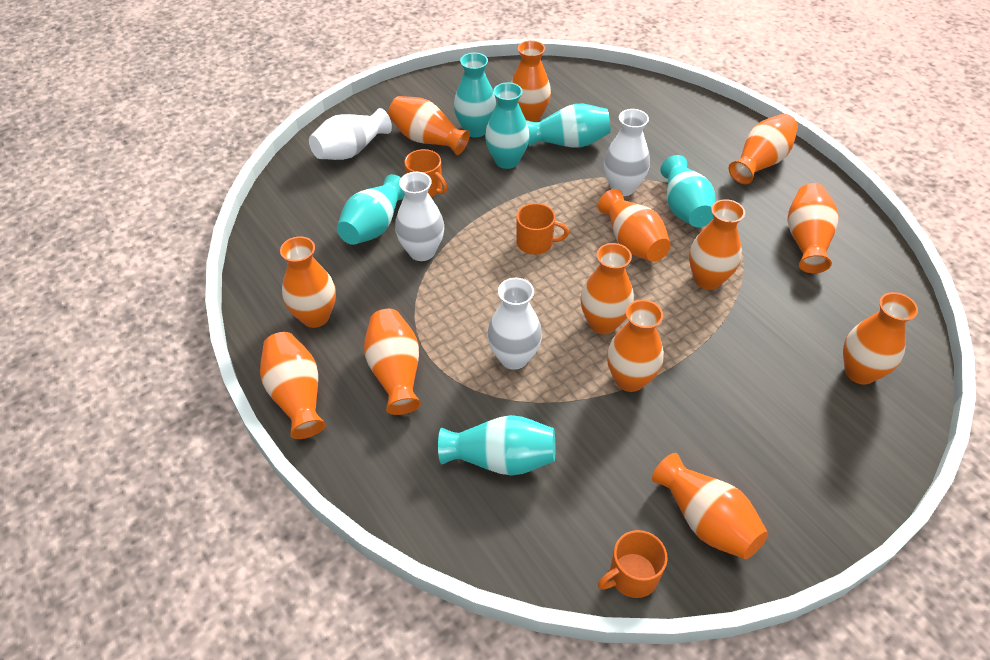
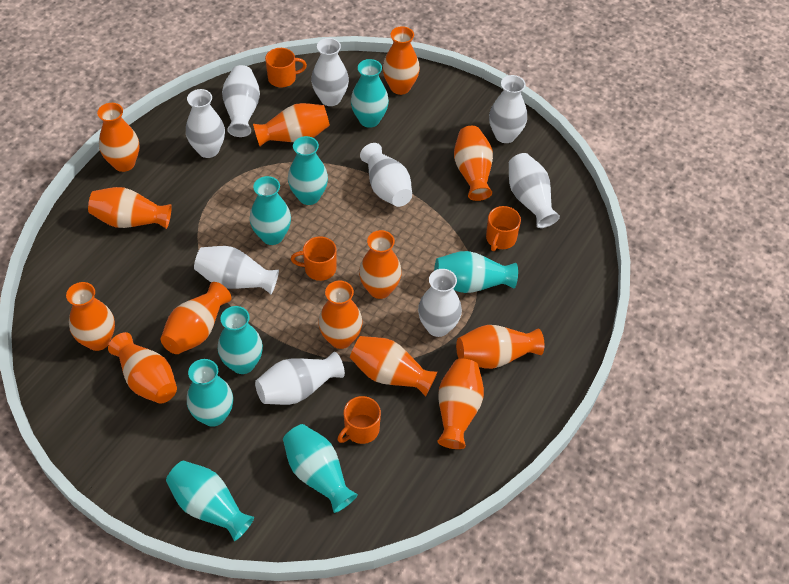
orange mug: 3 -> 4
turquoise vase: 6 -> 8
white vase: 4 -> 9

